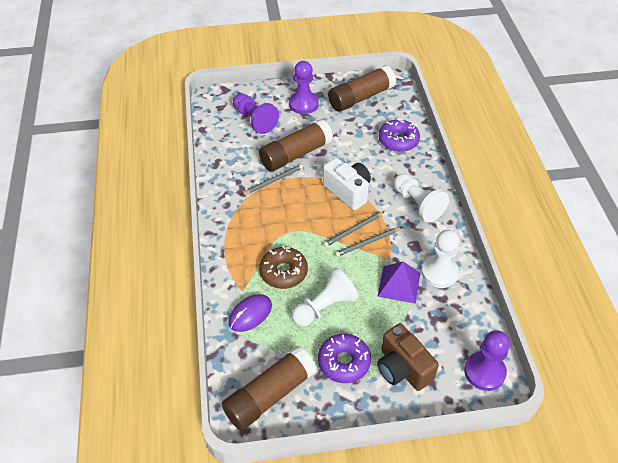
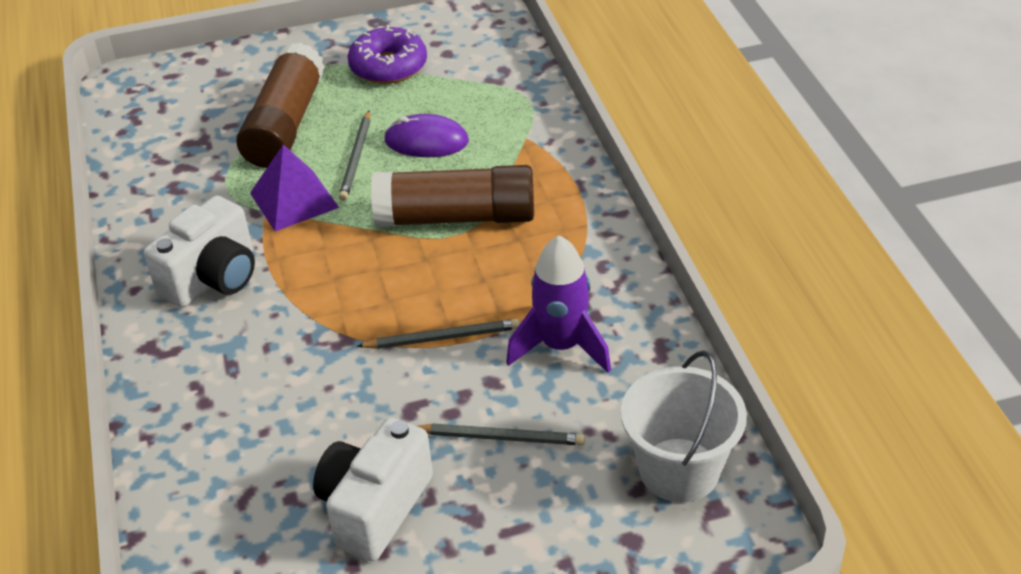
brown camera: 1 -> 0
brown donut: 1 -> 0
brown glue stick: 3 -> 2
purple donut: 2 -> 1
purple pawn: 3 -> 0
purple rocket: 0 -> 1
white bucket: 0 -> 1
white camera: 1 -> 2
white pawn: 3 -> 0

